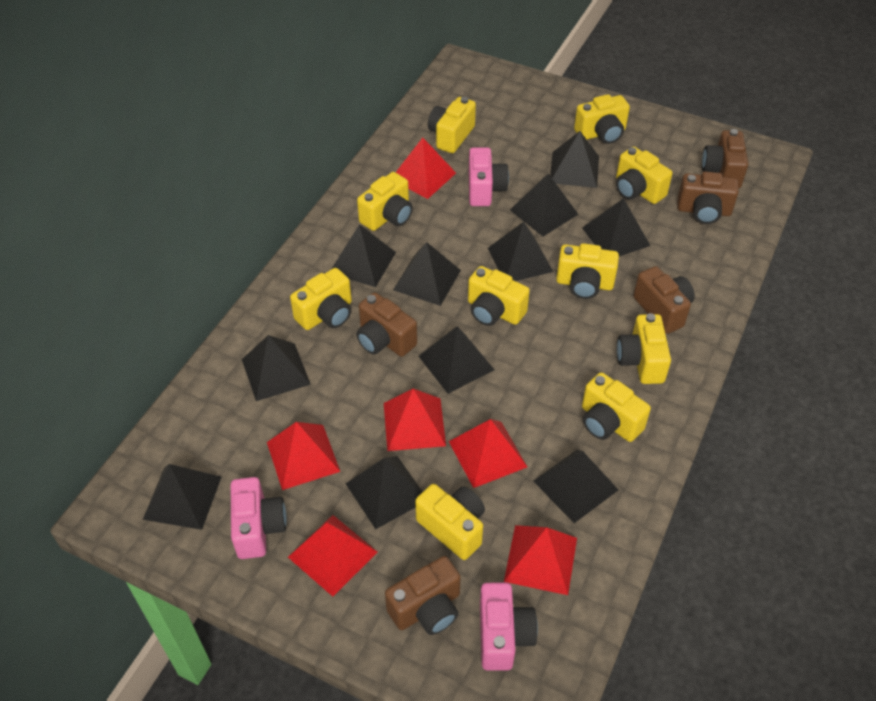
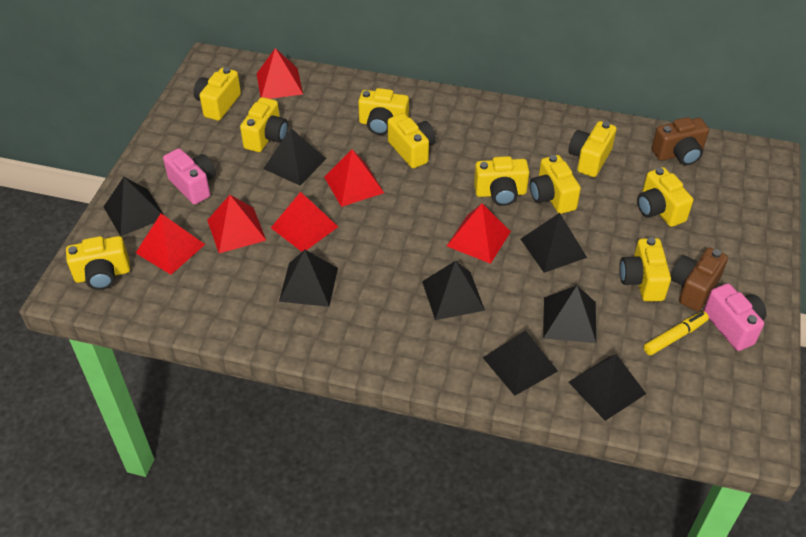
black pyramid: 11 -> 8
brown camera: 5 -> 2
pink camera: 3 -> 2
yellow marker: 0 -> 1

